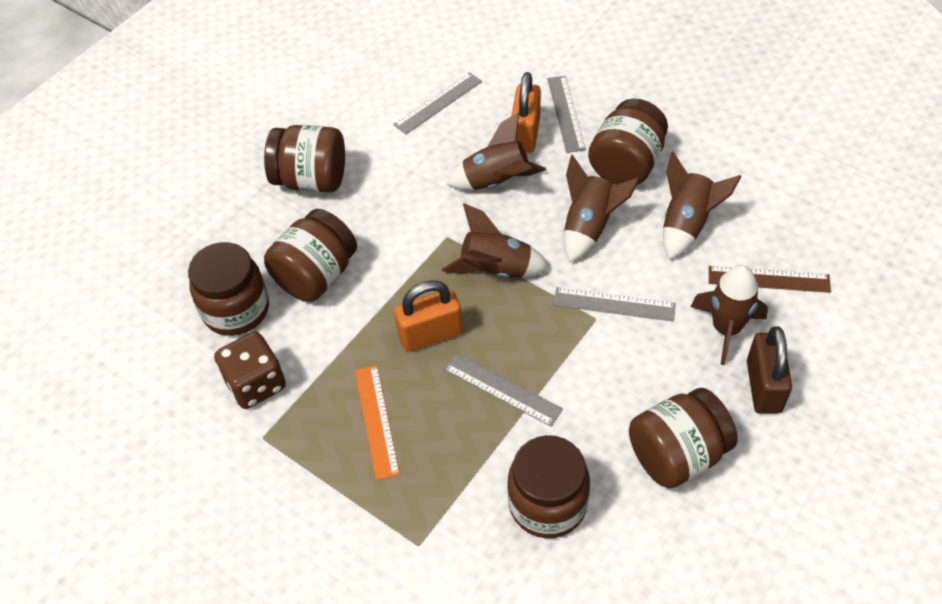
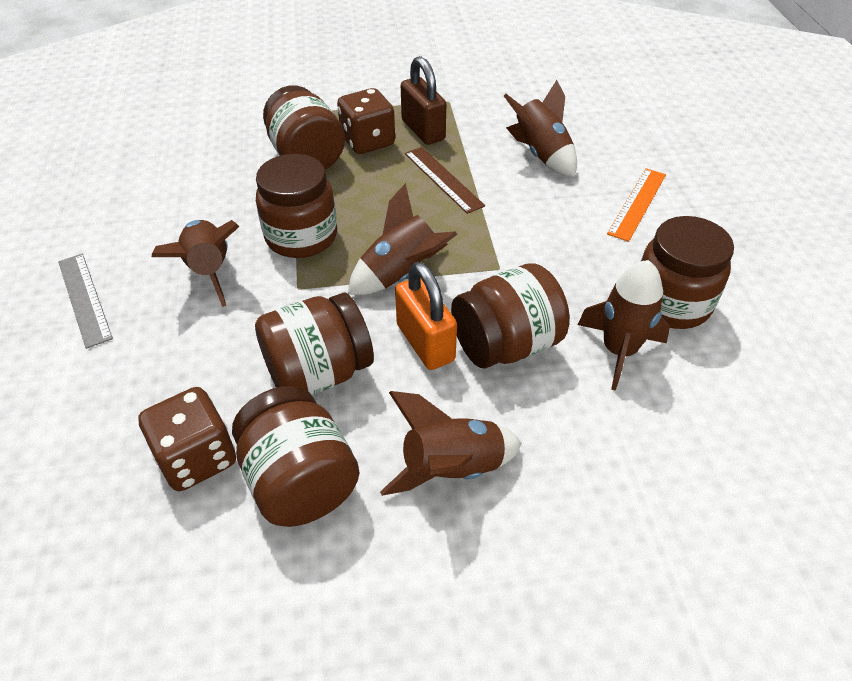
brown dice: 1 -> 2
grey ruler: 4 -> 1
orange padlock: 2 -> 1

